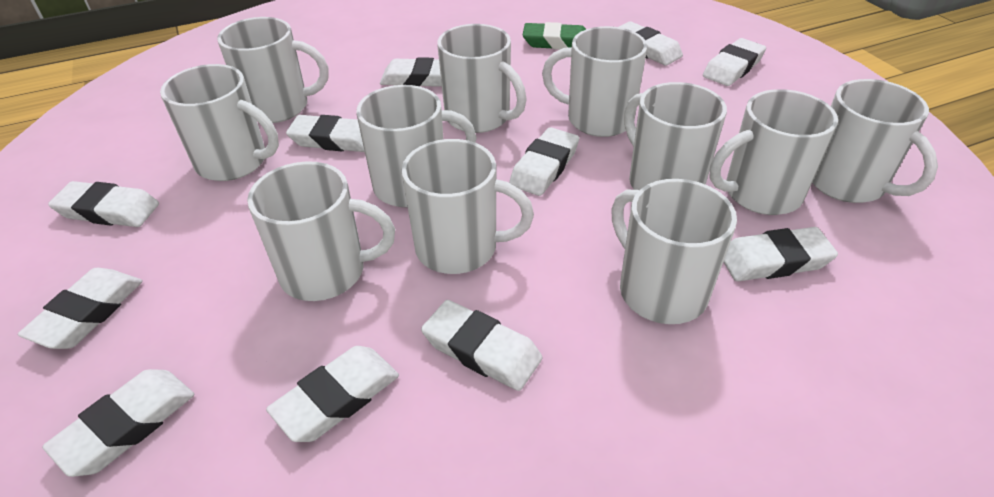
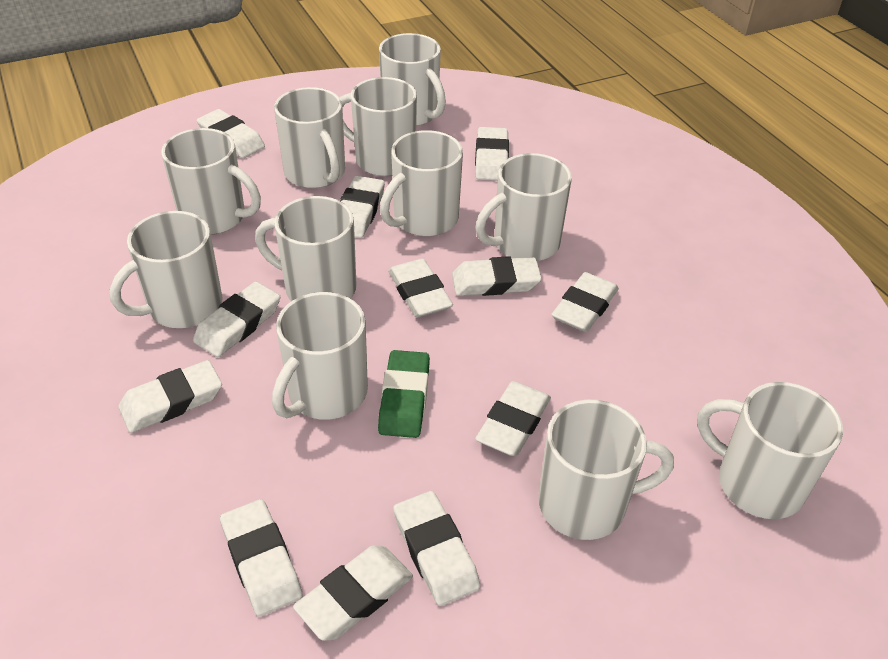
white eraser: 11 -> 12

